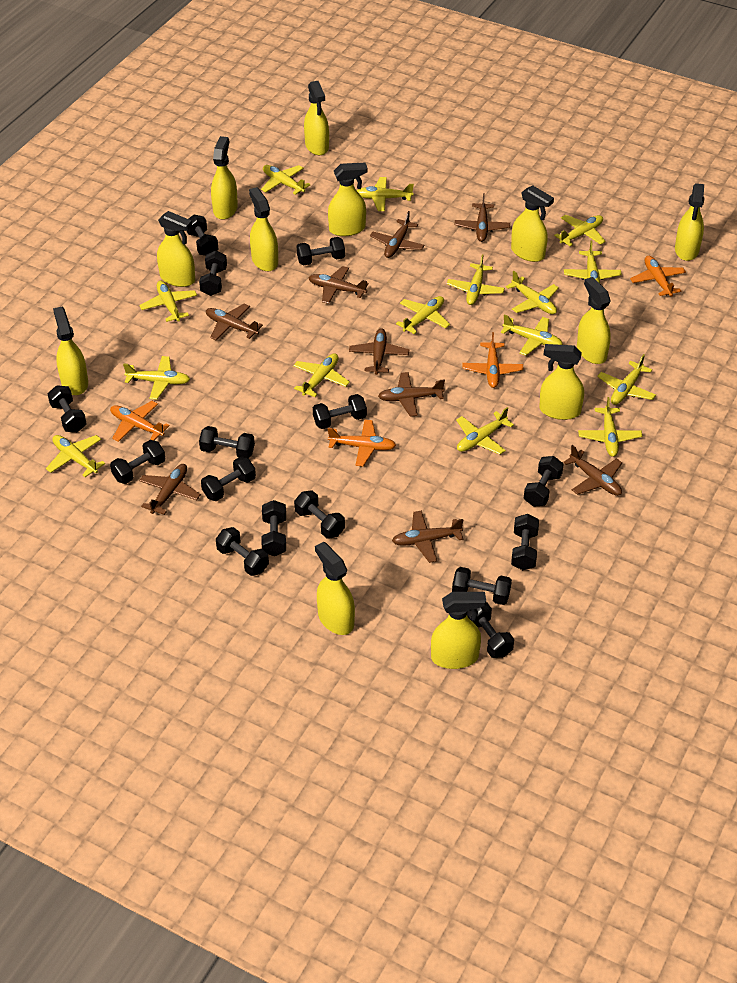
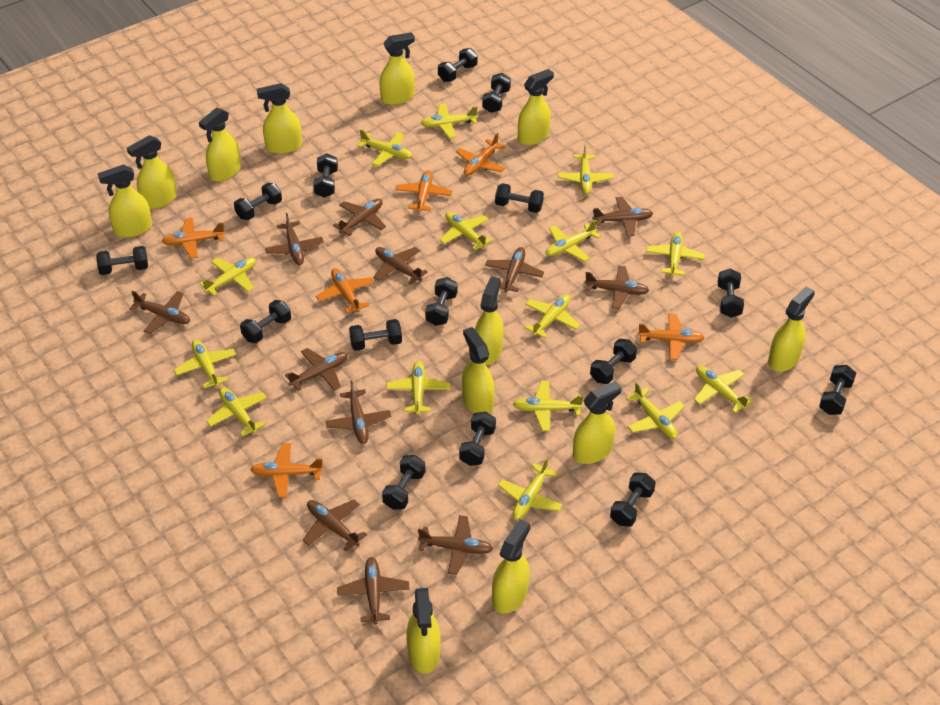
brown plane: 9 -> 12
orange plane: 4 -> 6

